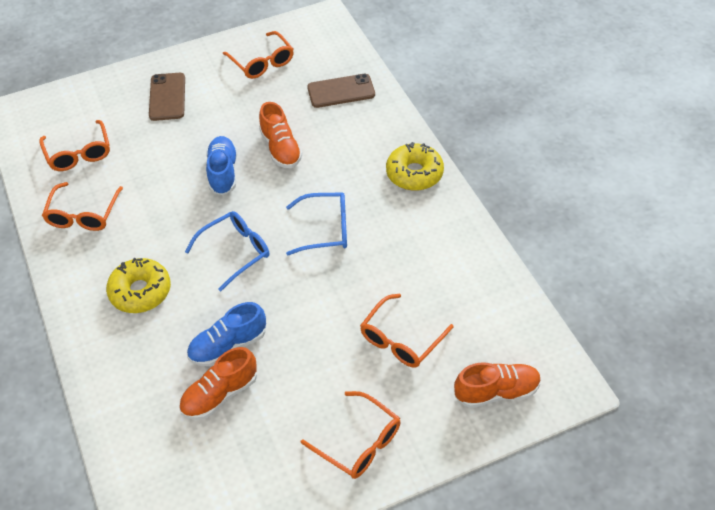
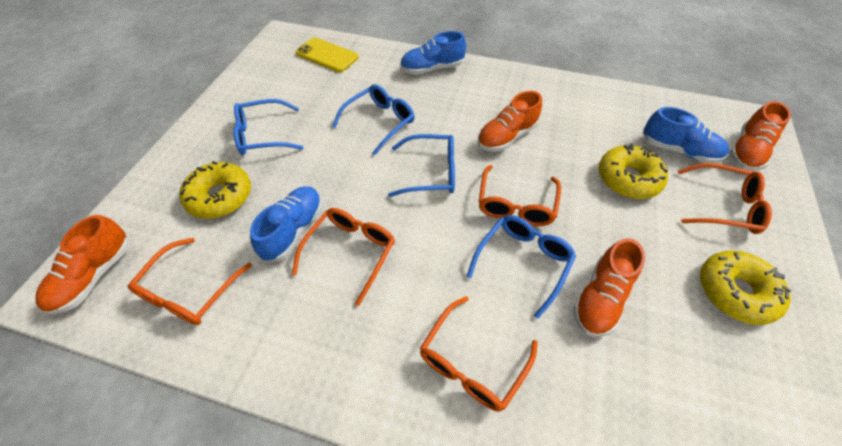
blue glasses: 2 -> 4
blue shoe: 2 -> 3
brown phone: 2 -> 0
orange shoe: 3 -> 4
yellow donut: 2 -> 3
yellow phone: 0 -> 1

